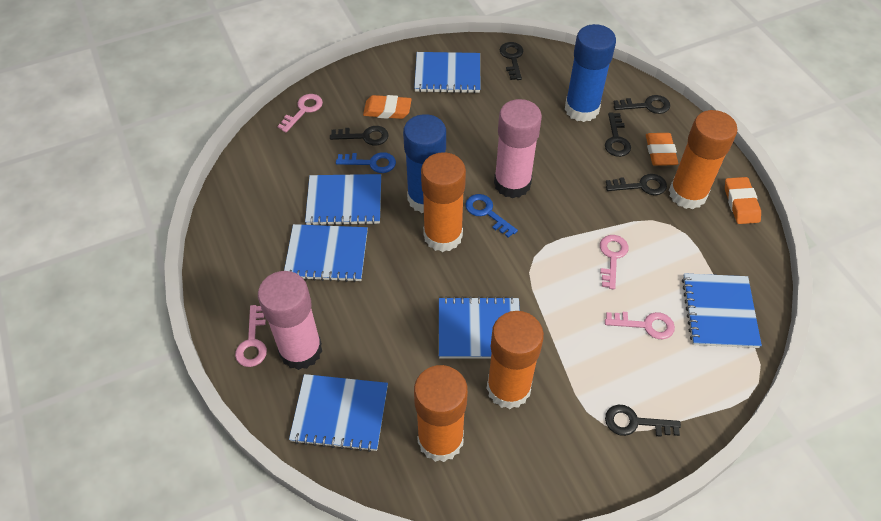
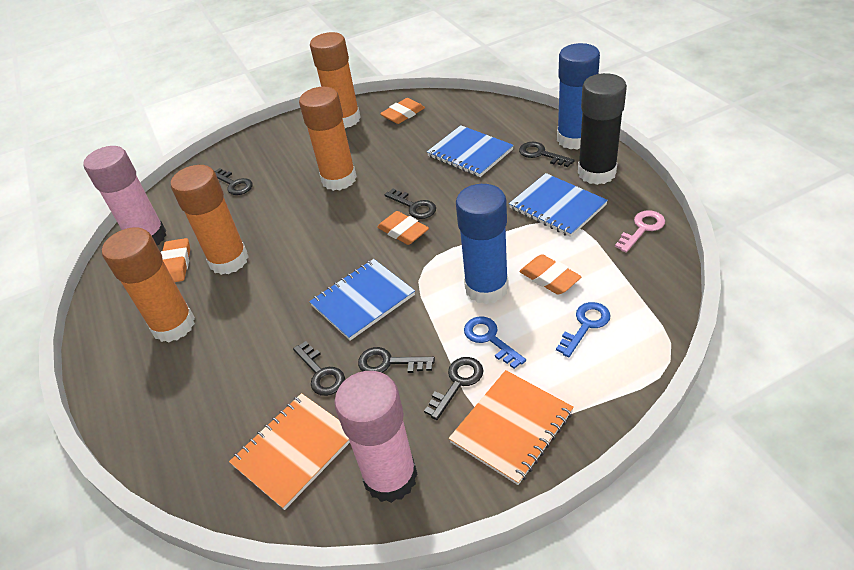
black glue stick: 0 -> 1
blue notebook: 6 -> 3
orange eraser: 3 -> 4
orange notebook: 0 -> 2
pink key: 4 -> 1

